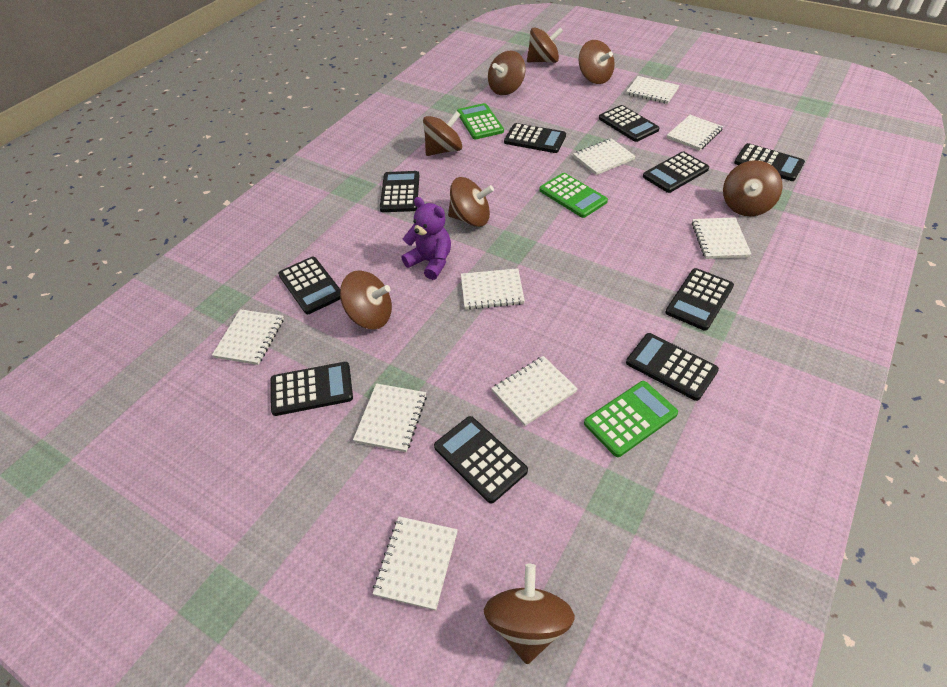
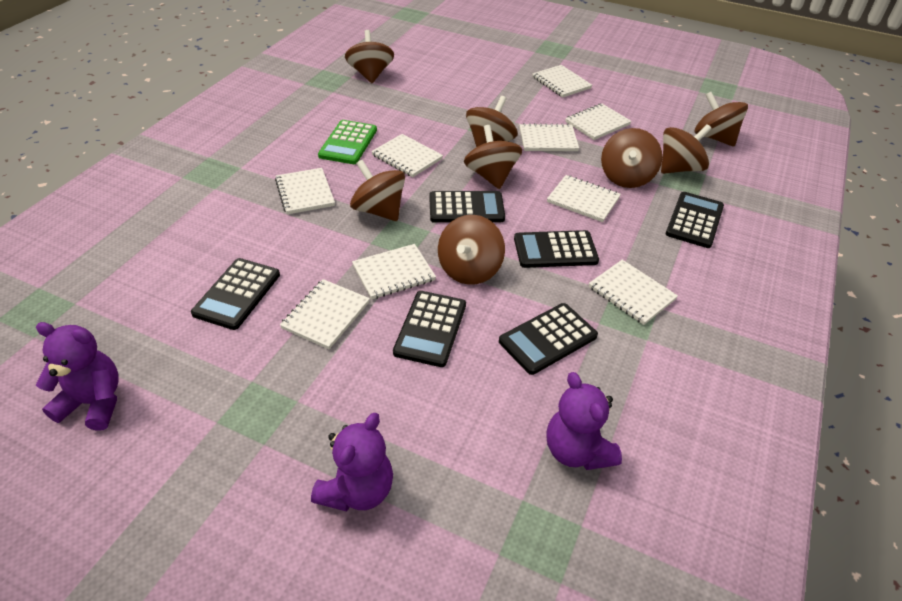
black calculator: 10 -> 6
green calculator: 3 -> 1
purple teddy bear: 1 -> 3

